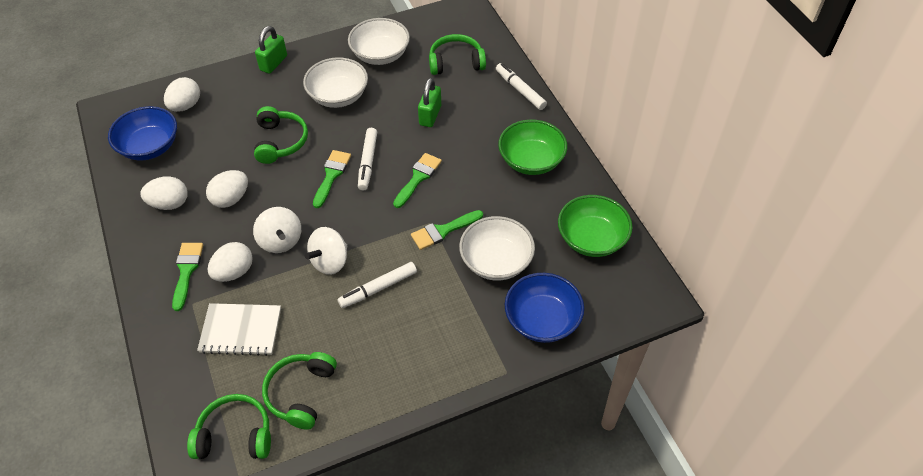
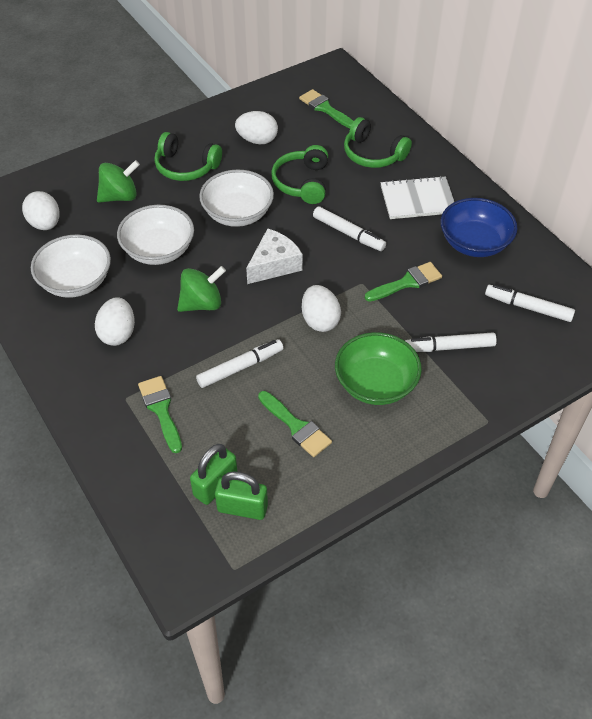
blue bowl: 2 -> 1
green bowl: 2 -> 1
green headphones: 4 -> 3
green spinning top: 0 -> 2
white cheese: 0 -> 1
white marker: 3 -> 4
white spinning top: 2 -> 0

